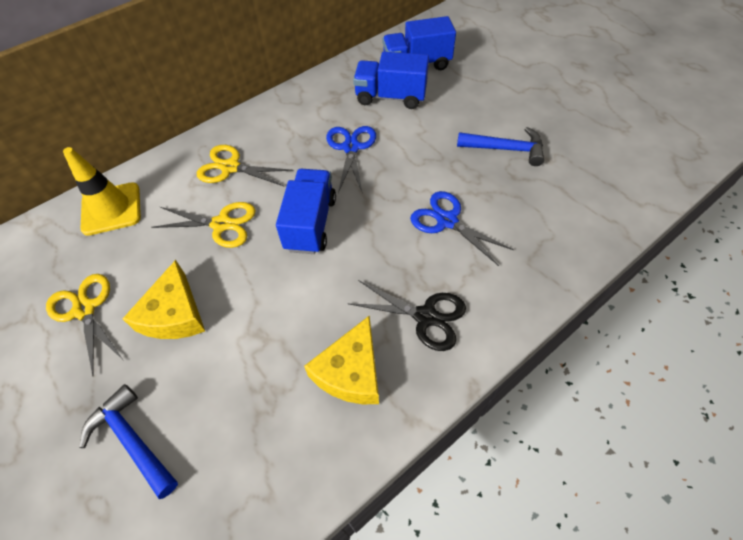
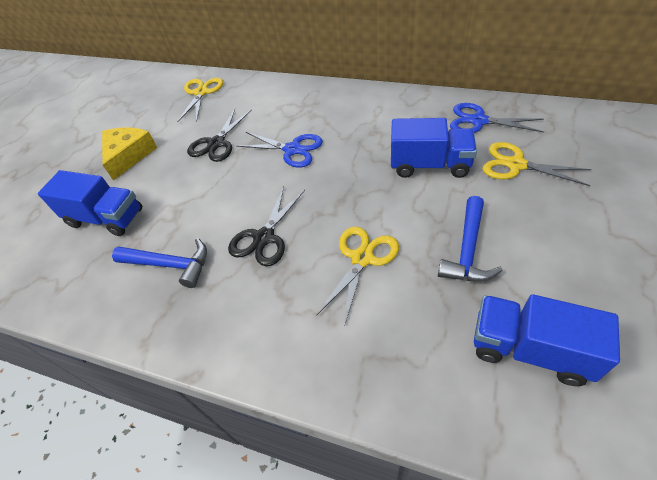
black scissors: 1 -> 2
yellow cheese: 2 -> 1
yellow traffic cone: 1 -> 0

